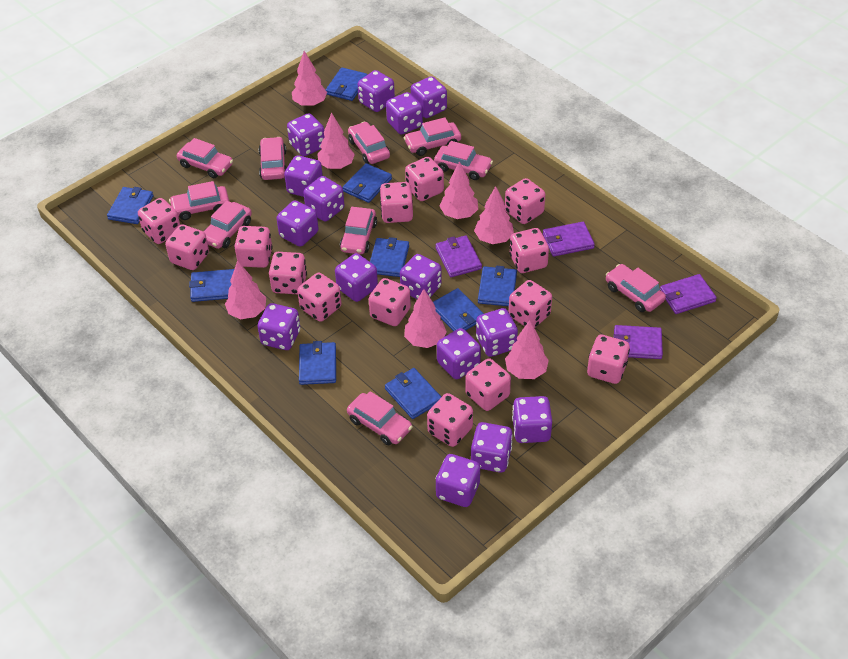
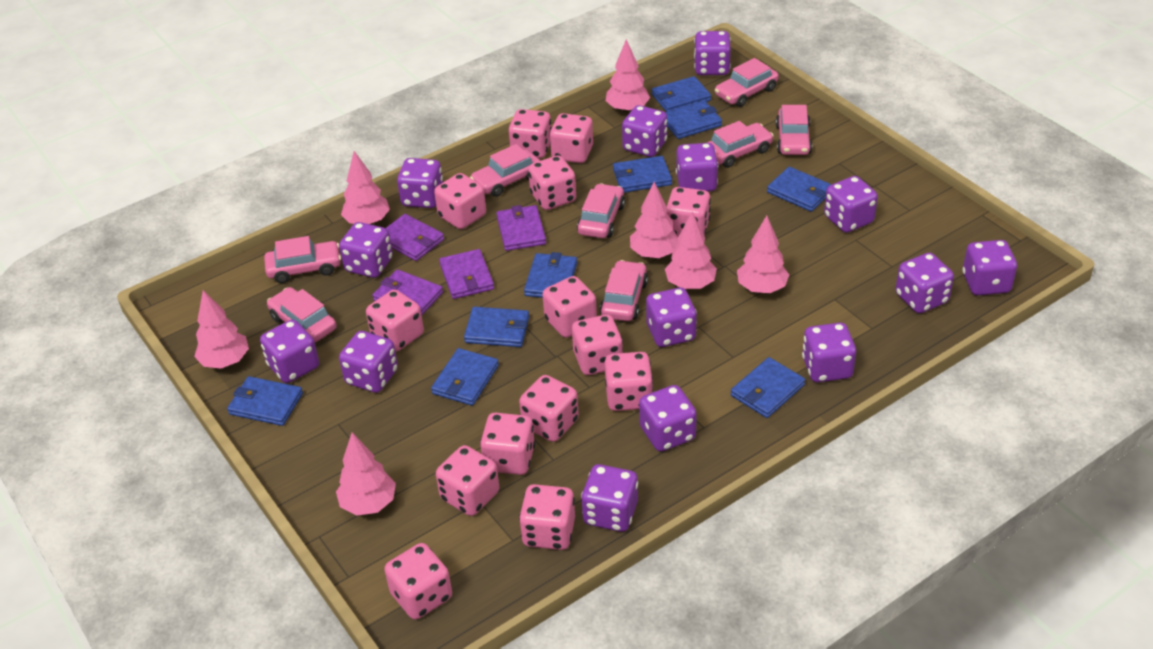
pink car: 10 -> 8
purple dice: 15 -> 14

